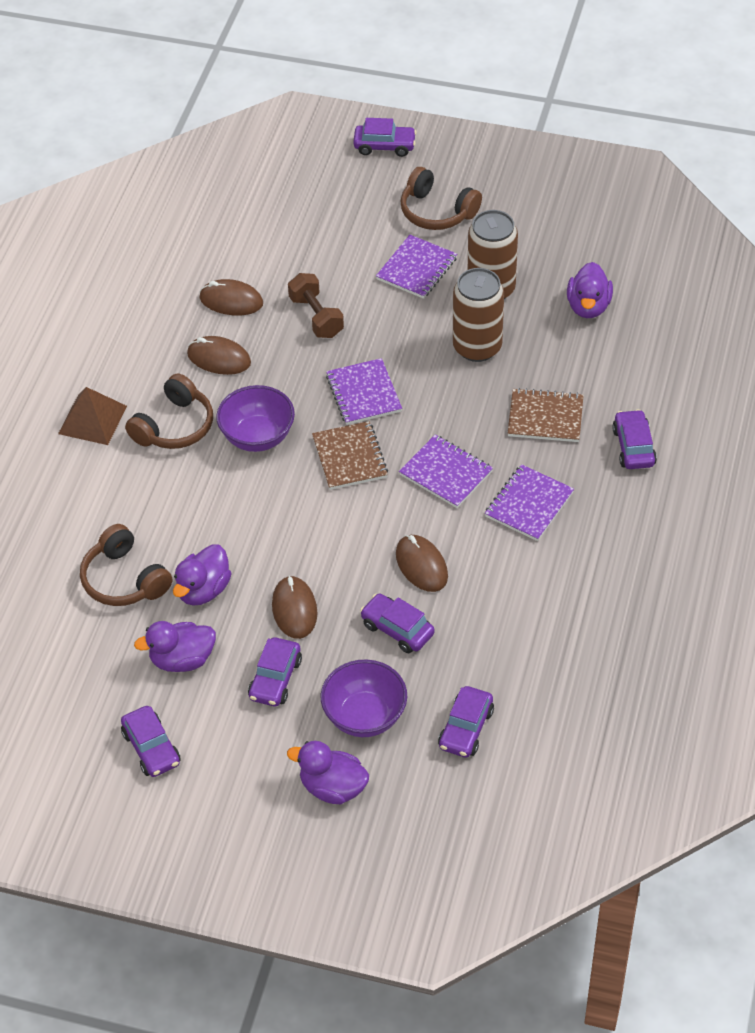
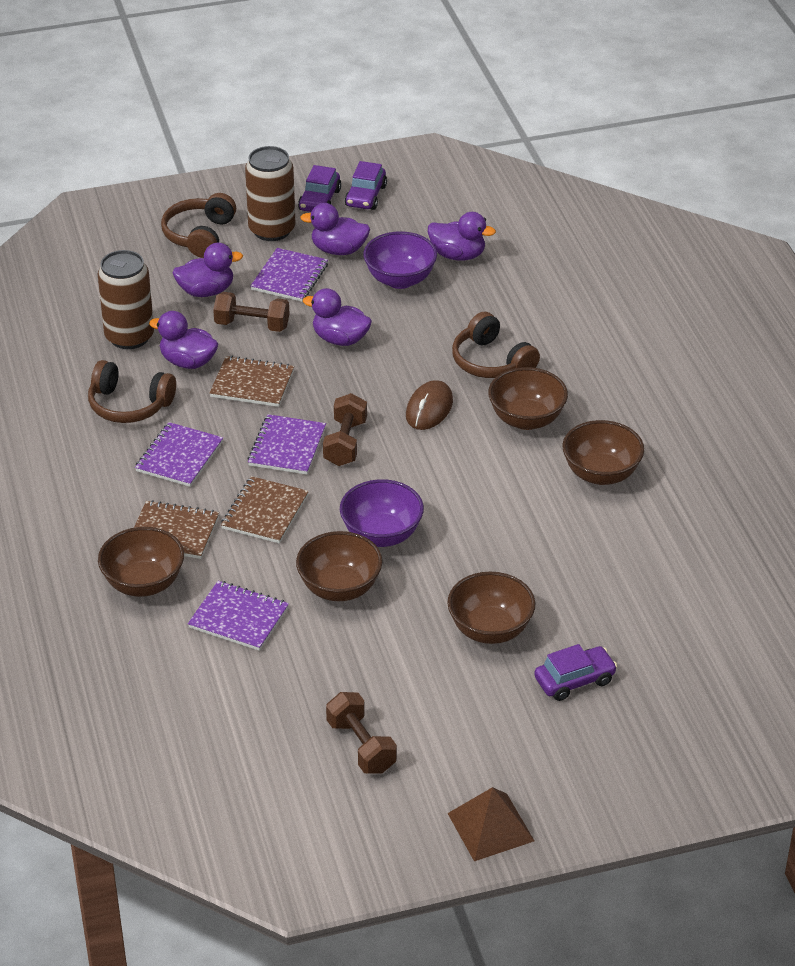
brown bowl: 0 -> 5
brown dumbbell: 1 -> 3
brown mouse: 4 -> 1
brown notebook: 2 -> 3
purple car: 6 -> 3
purple duck: 4 -> 5

